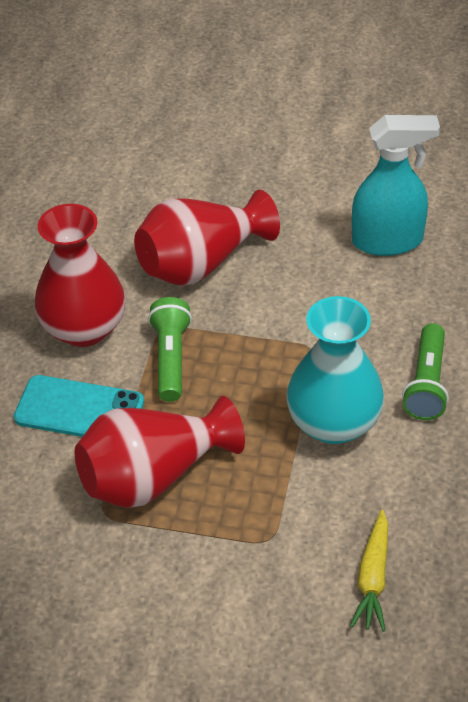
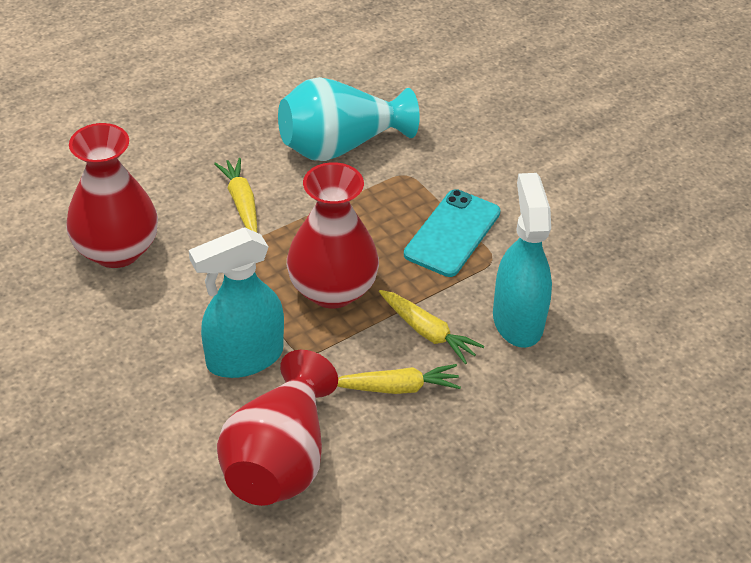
green flashlight: 2 -> 0
turquoise spray bottle: 1 -> 2
yellow carrot: 1 -> 3

